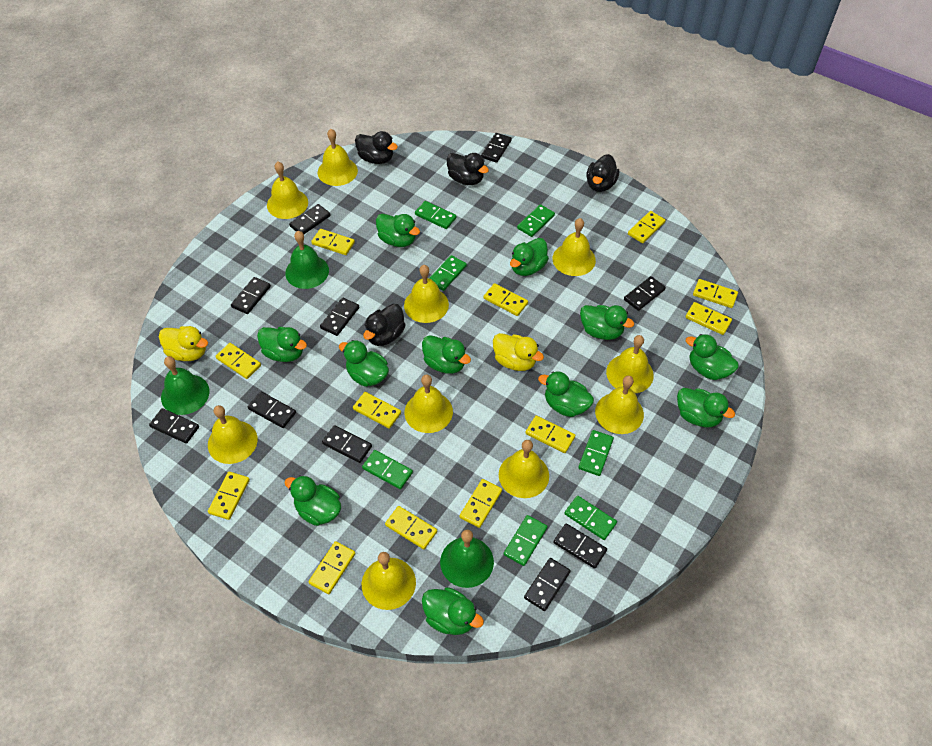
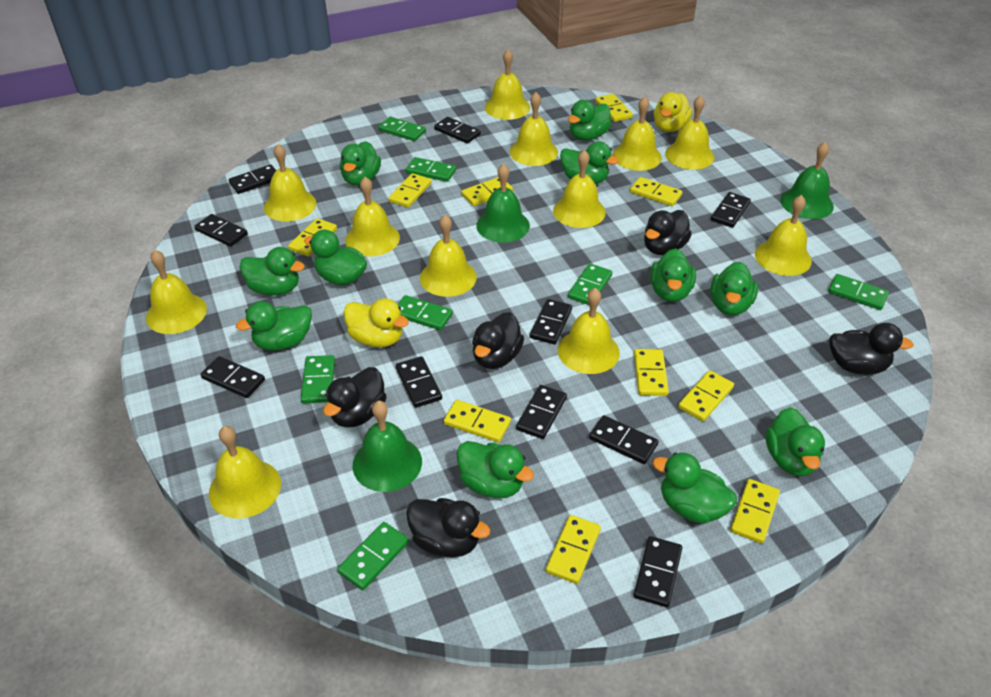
black duck: 4 -> 5
yellow bell: 10 -> 12
yellow domino: 12 -> 10

